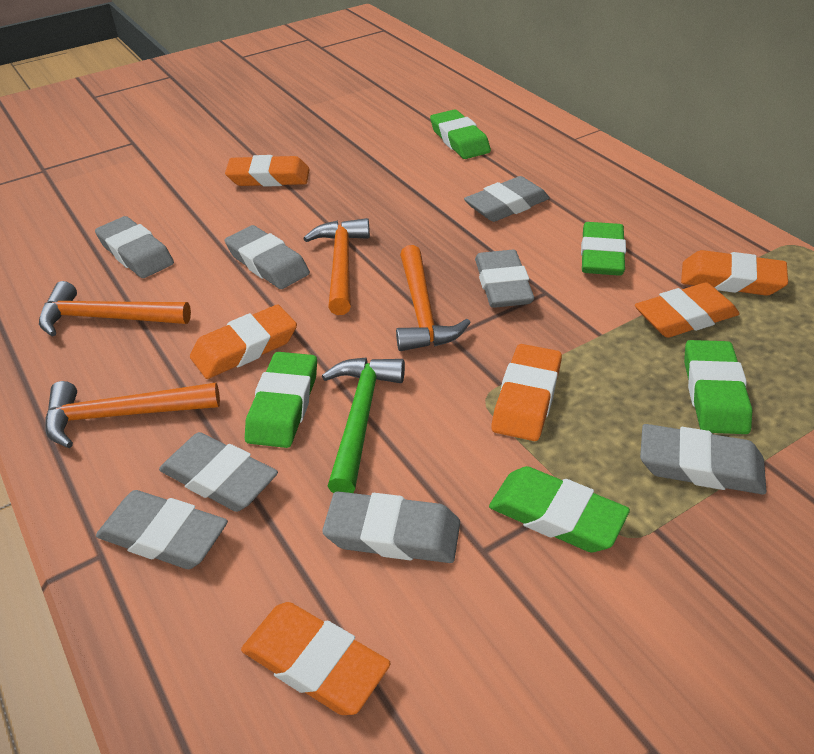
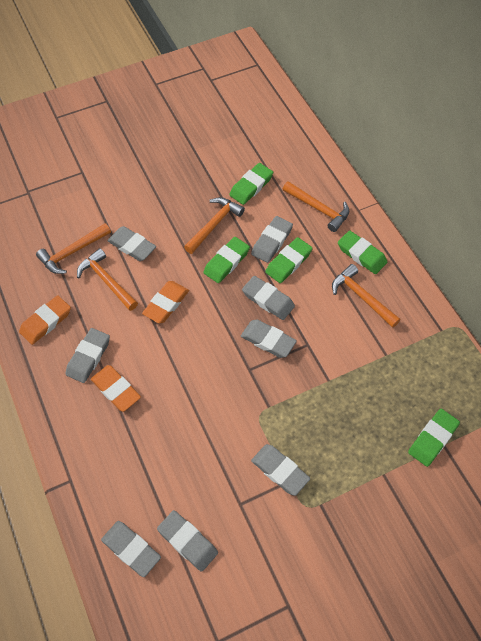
green hammer: 1 -> 0
orange eraser: 6 -> 3
orange hammer: 4 -> 5

